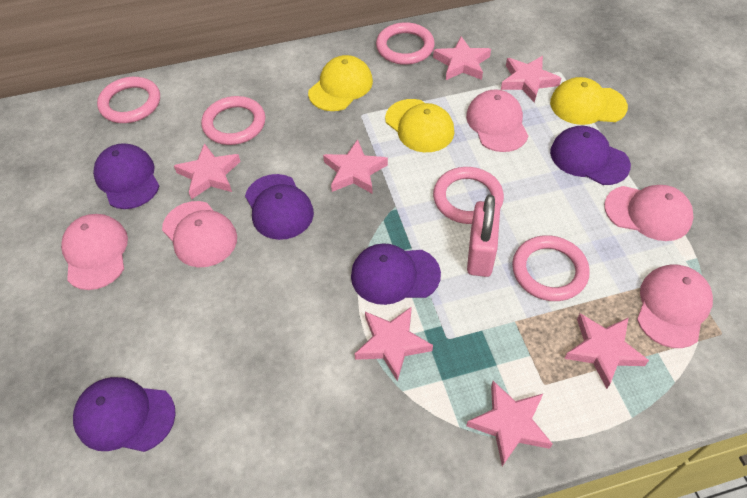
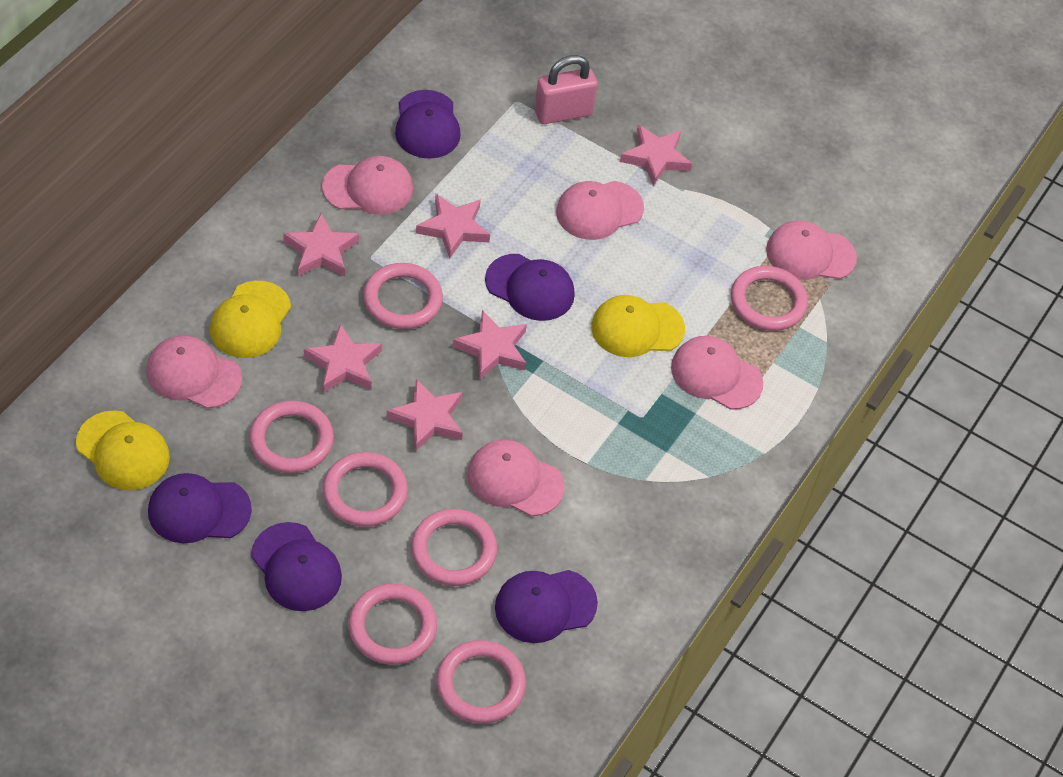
pink cap: 5 -> 6
pink ring: 5 -> 7
pink star: 7 -> 6

